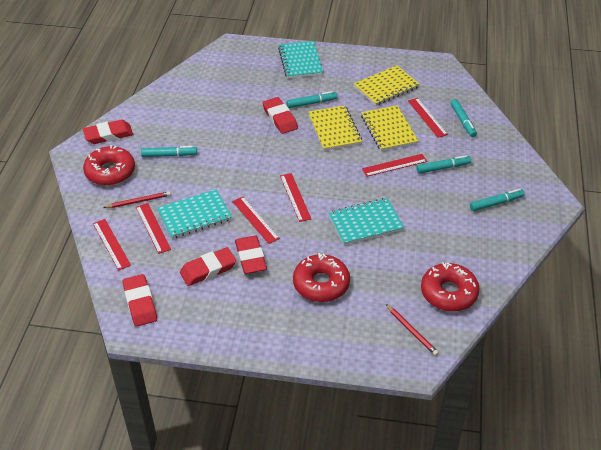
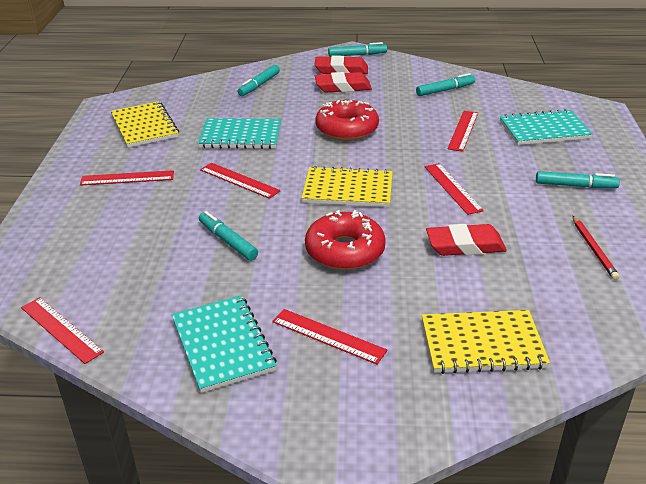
red donut: 3 -> 2
red eraser: 5 -> 3
red pencil: 2 -> 1

